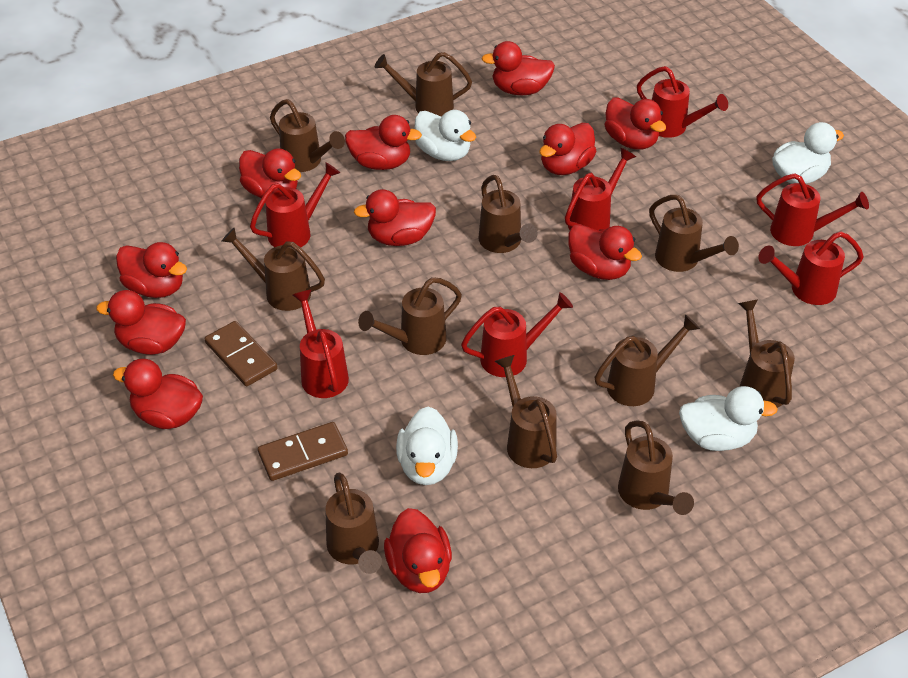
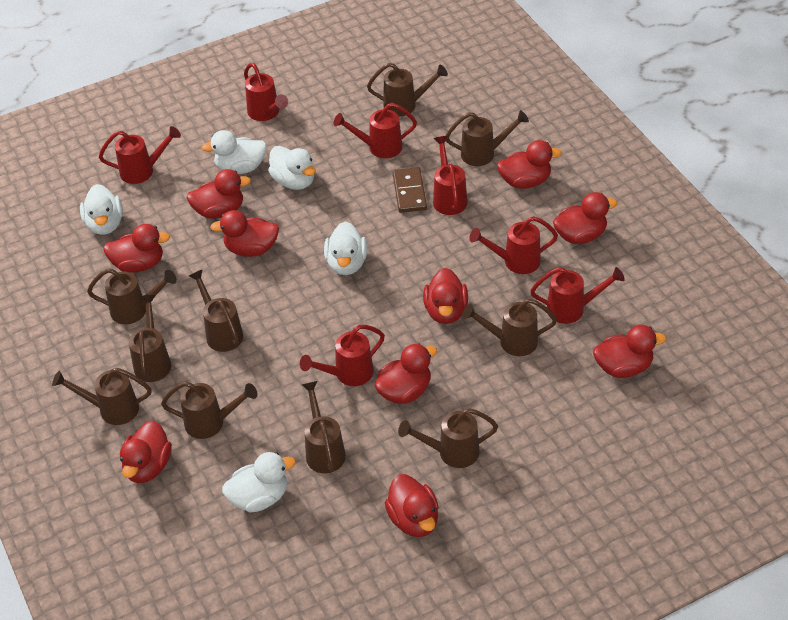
brown domino: 2 -> 1
brown watering can: 11 -> 10
red duck: 11 -> 10
white duck: 4 -> 5

